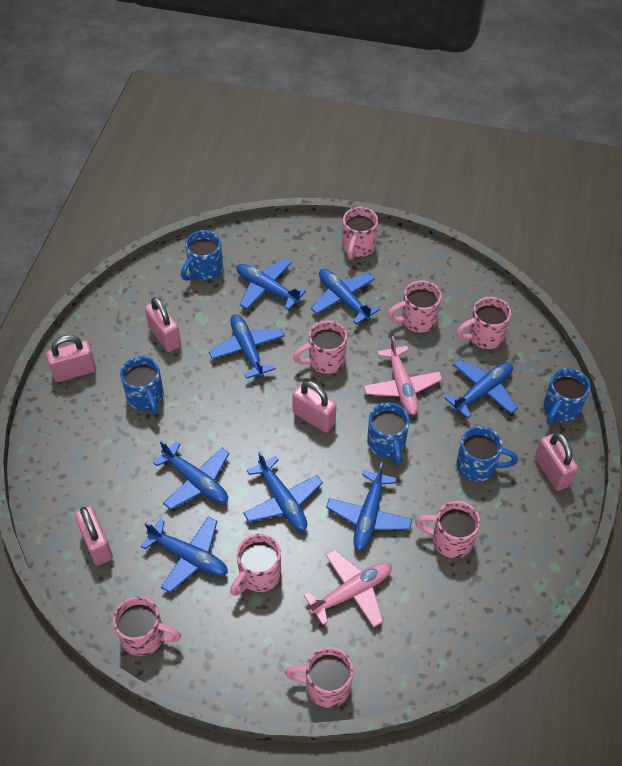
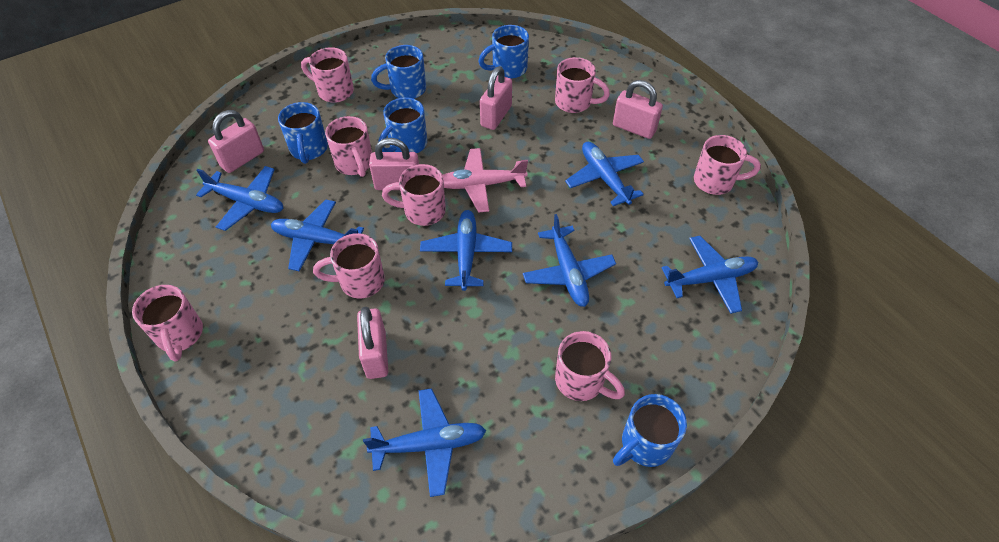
blue plane: 8 -> 7
pink plane: 2 -> 1

